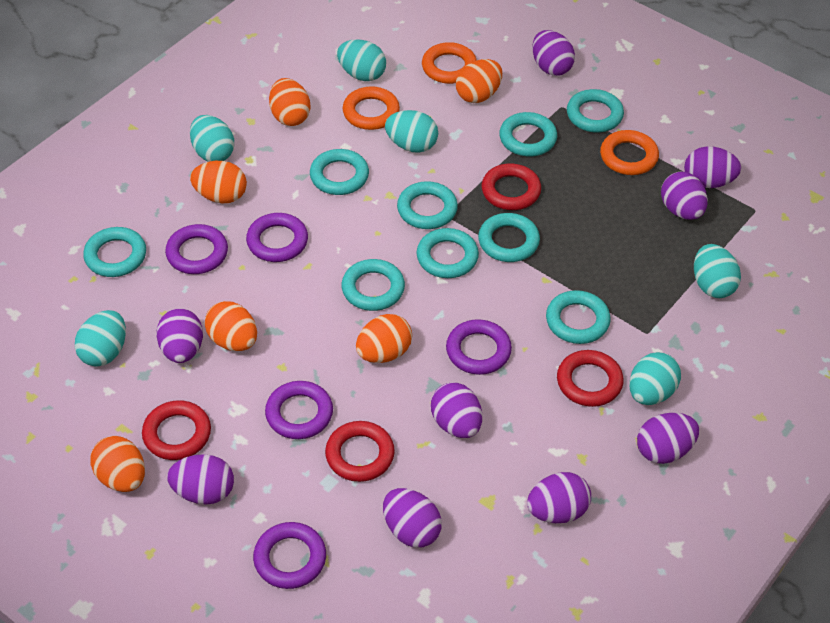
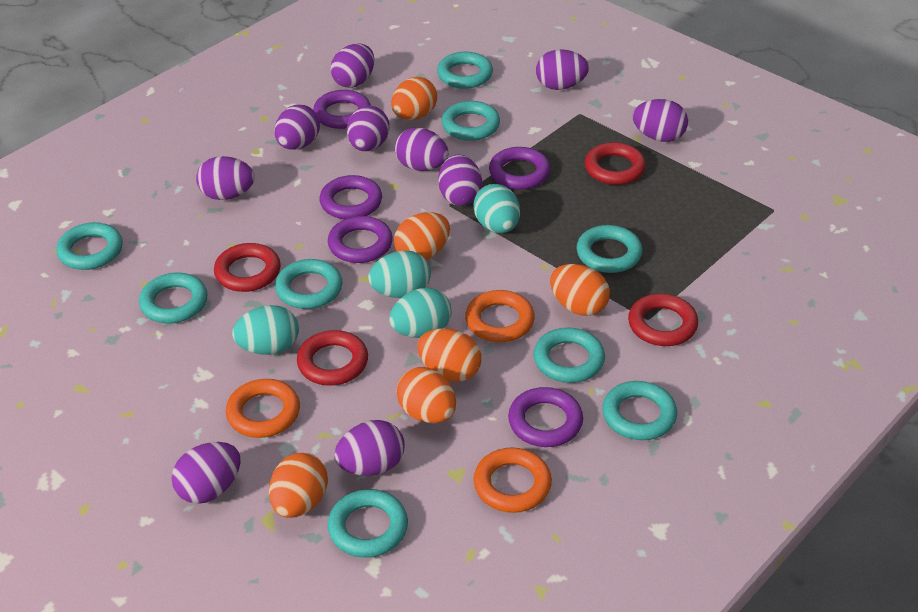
purple egg: 9 -> 10
turquoise egg: 6 -> 4

